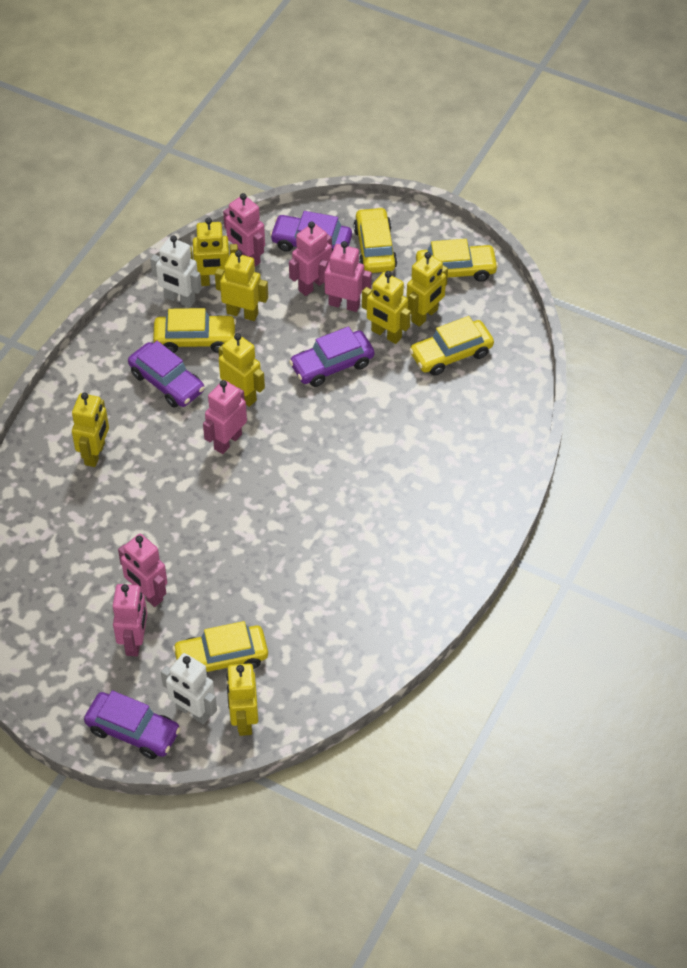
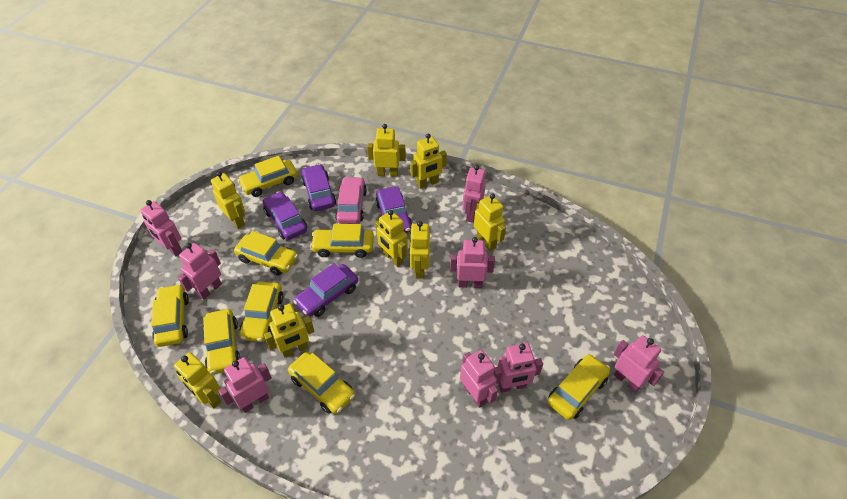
pink car: 0 -> 1
pink robot: 6 -> 8
white robot: 2 -> 0
yellow car: 5 -> 8
yellow robot: 7 -> 8

